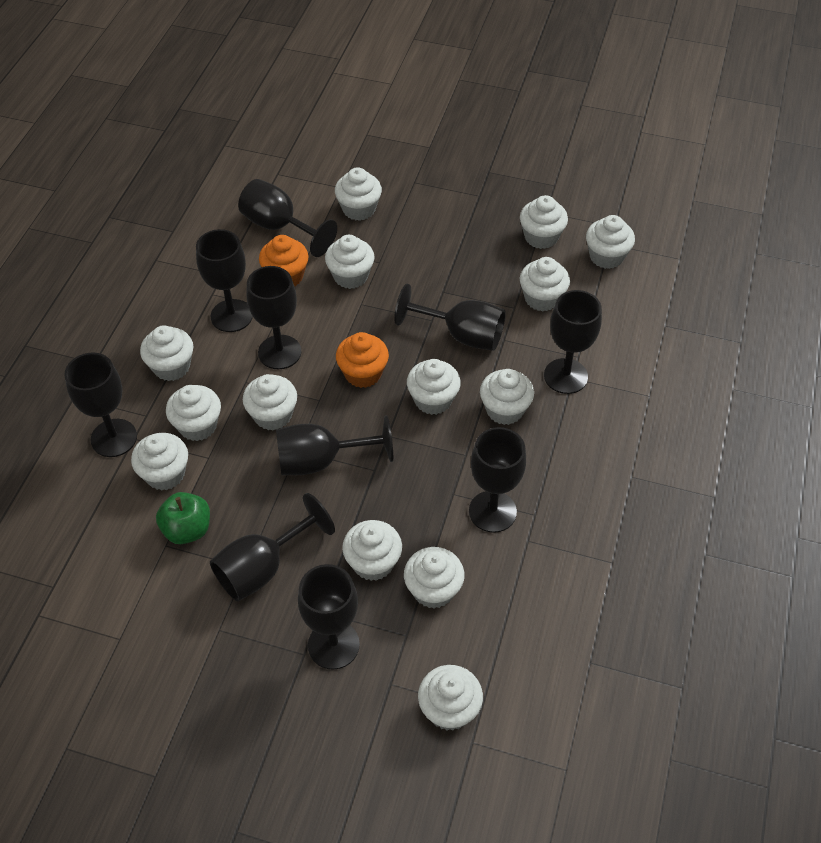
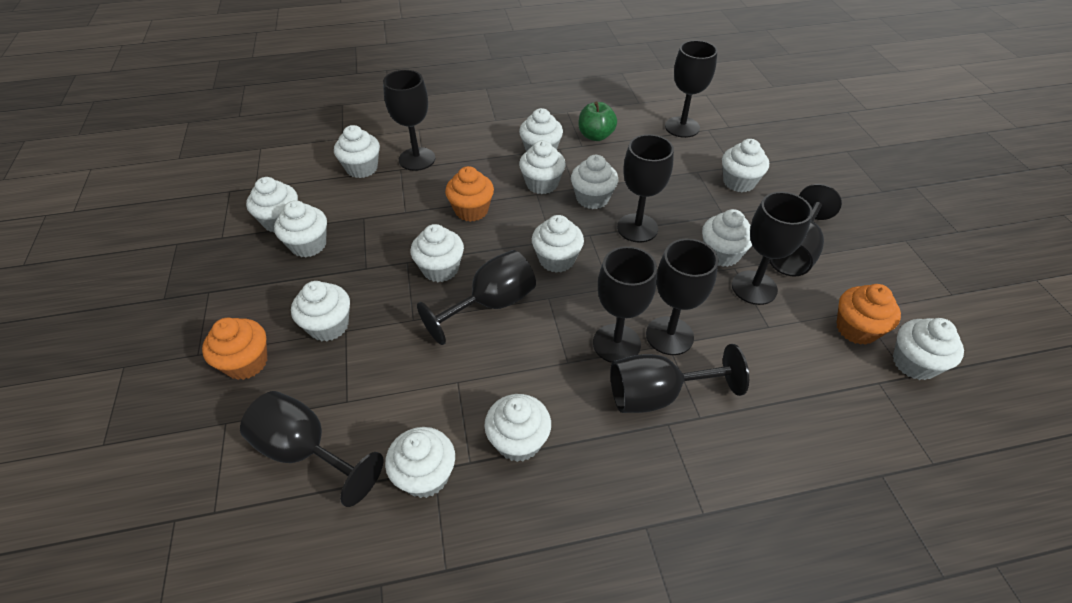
orange cupcake: 2 -> 3

